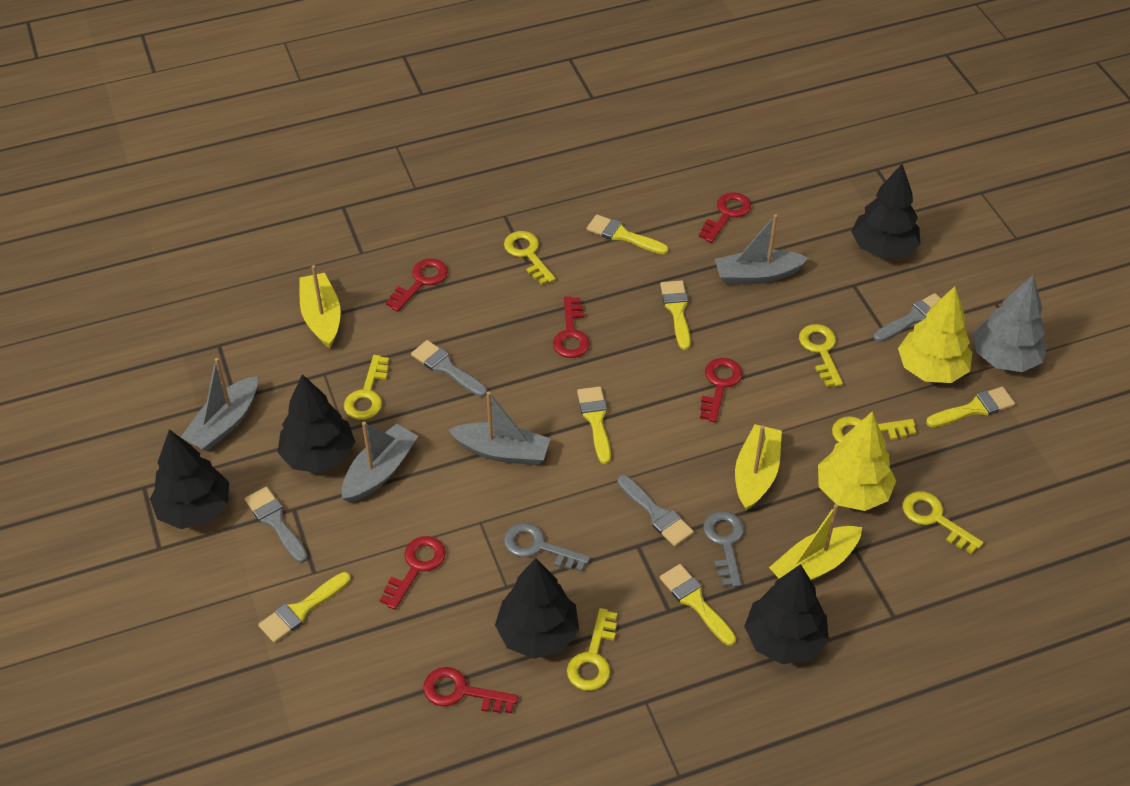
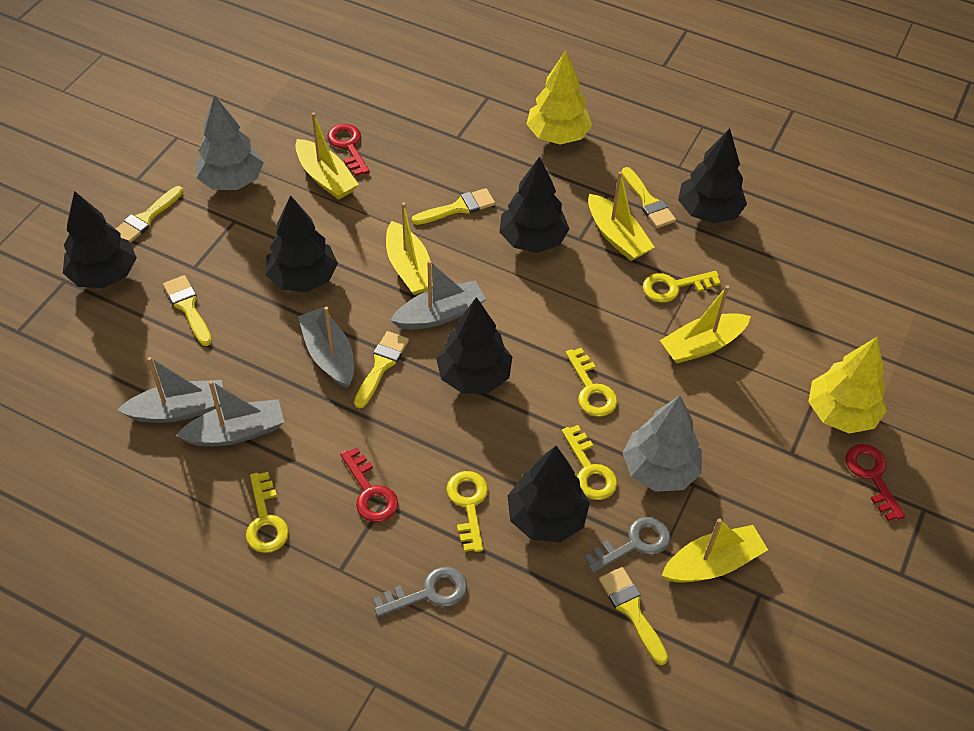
black tree: 5 -> 6
grey brush: 4 -> 0
grey tree: 1 -> 2
red key: 6 -> 3
yellow boat: 3 -> 5
yellow key: 6 -> 5

